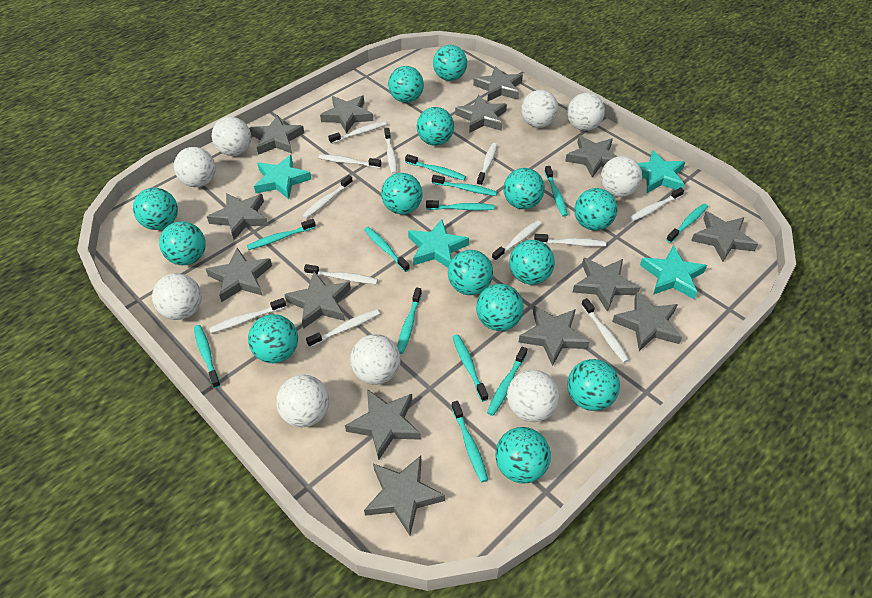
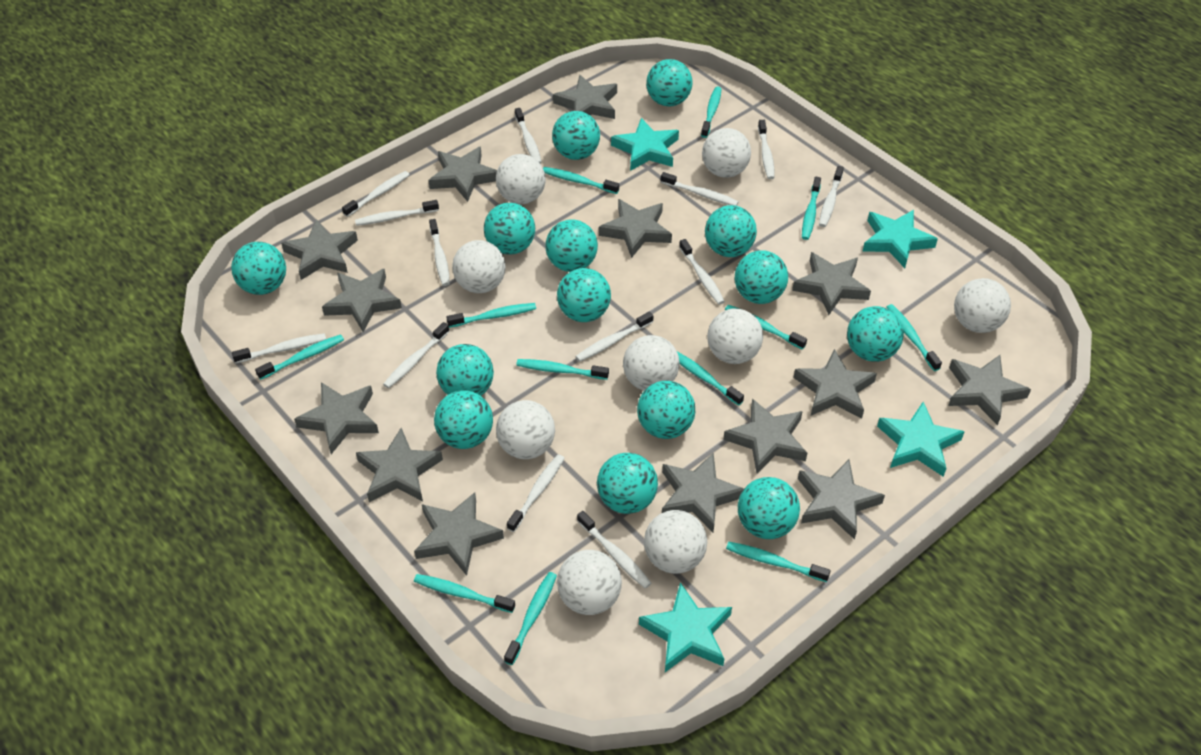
white toothbrush: 12 -> 13

